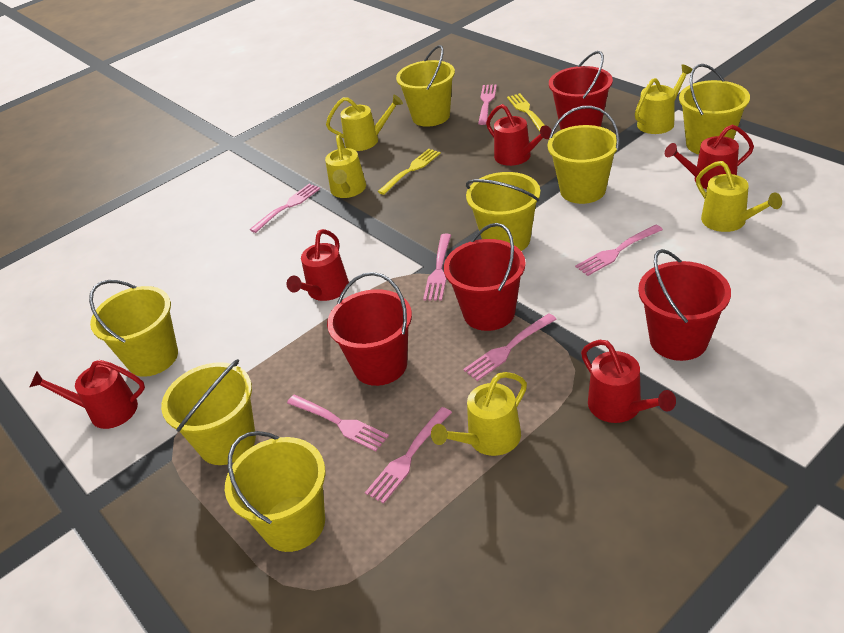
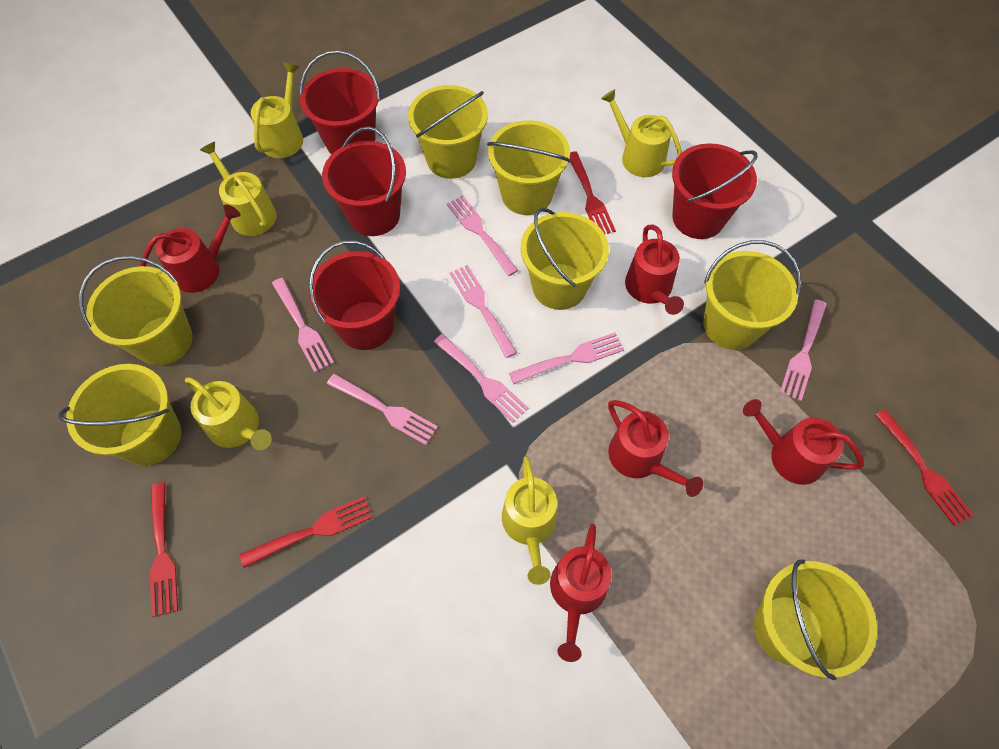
red fork: 0 -> 4
yellow fork: 2 -> 0

